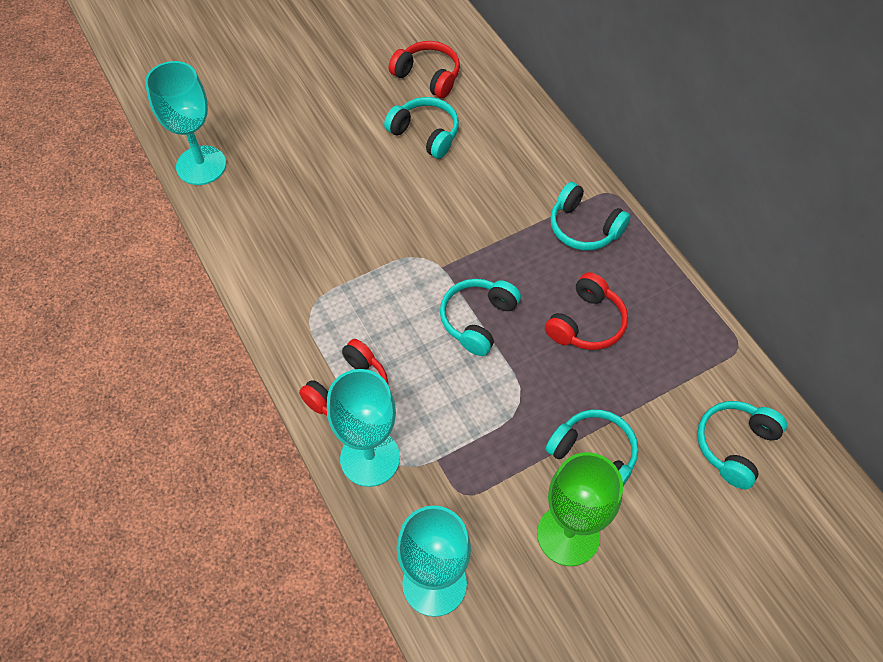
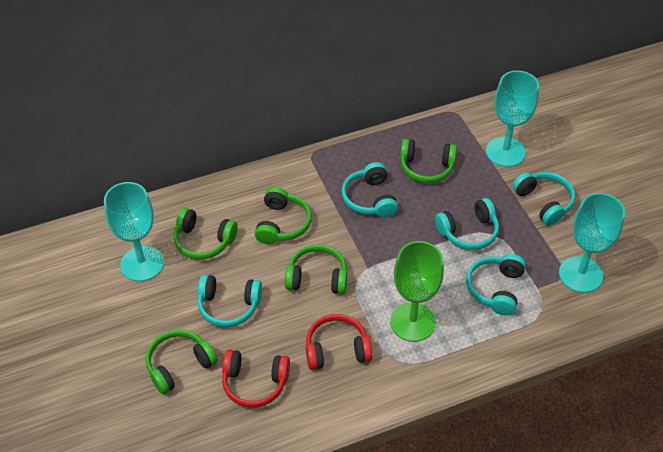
green headphones: 0 -> 5
red headphones: 3 -> 2

